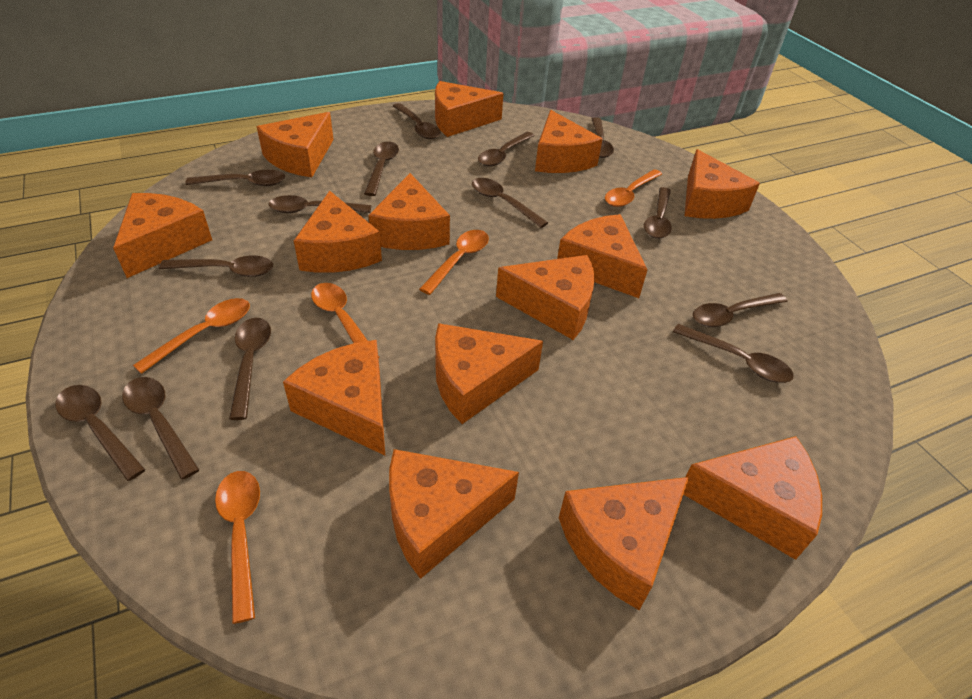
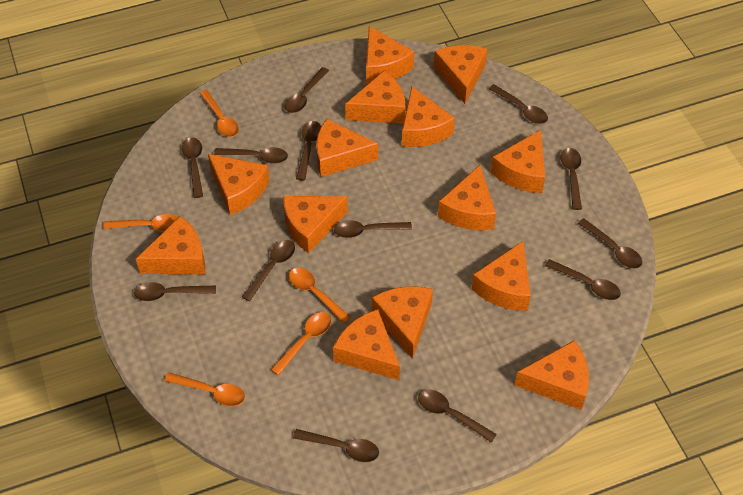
brown spoon: 14 -> 13

